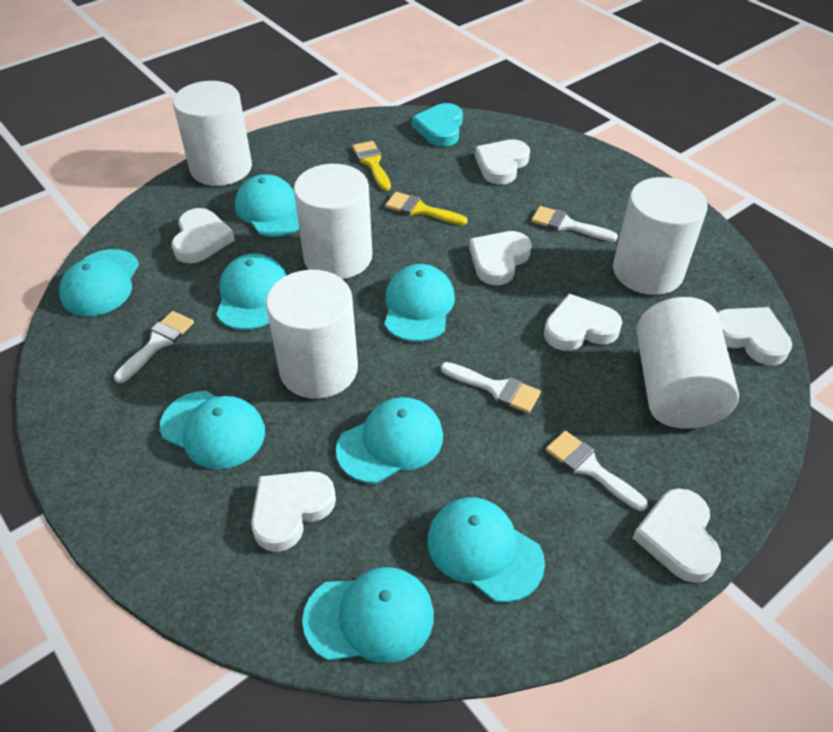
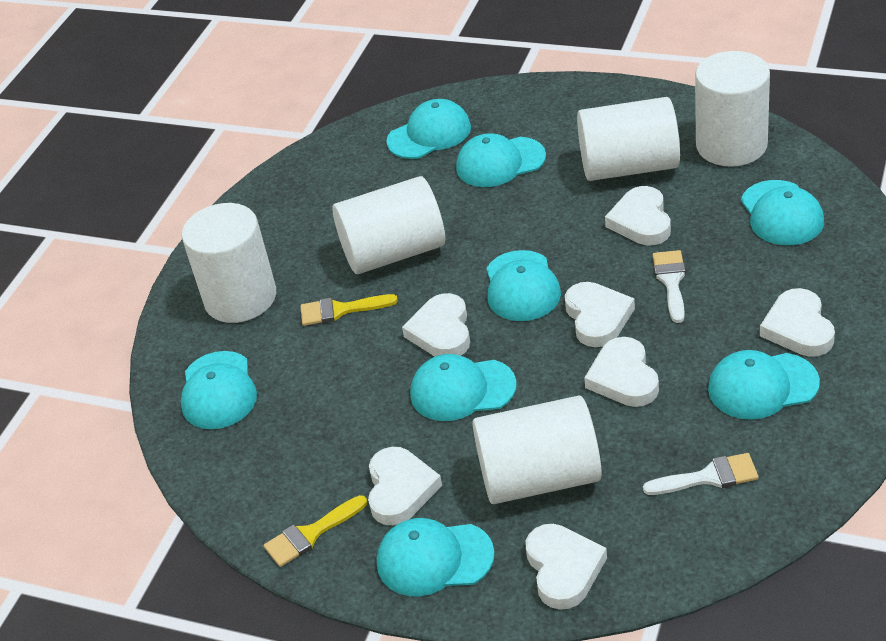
turquoise heart: 1 -> 0
white brush: 4 -> 2

